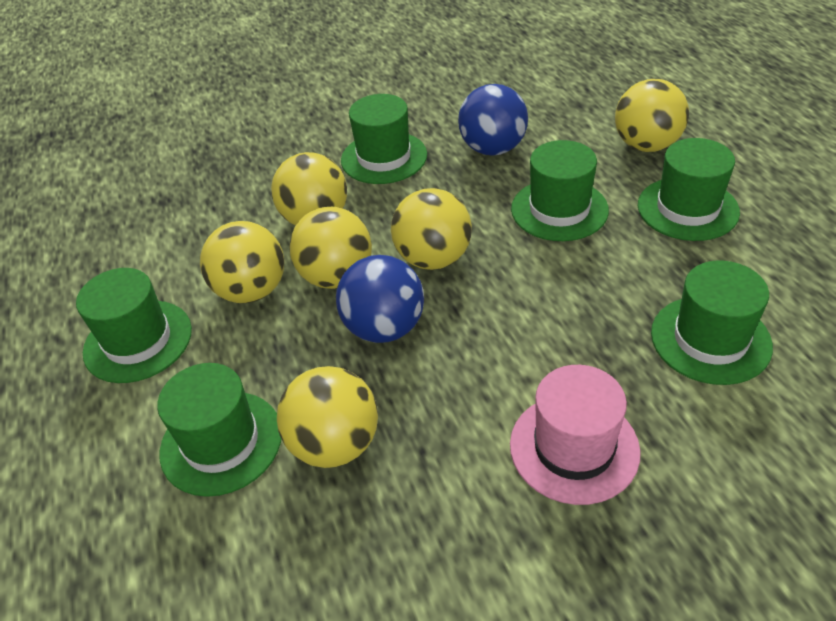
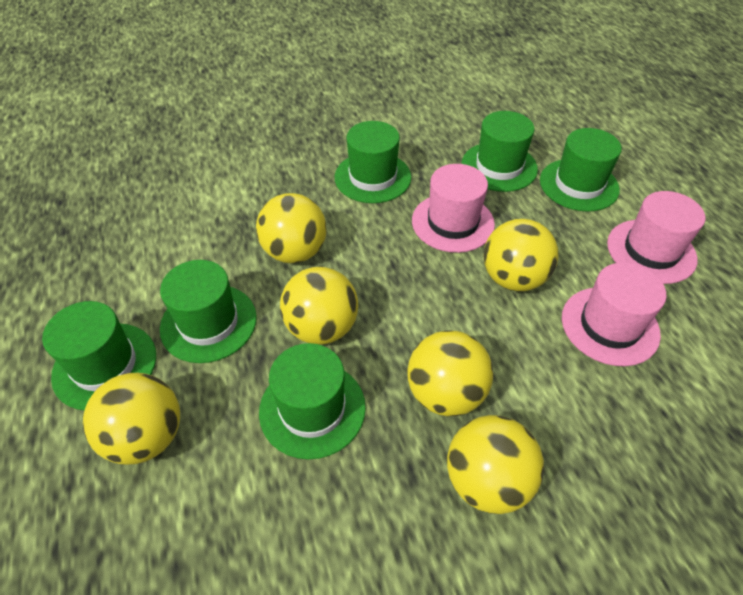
blue ball: 2 -> 0
pink hat: 1 -> 3

